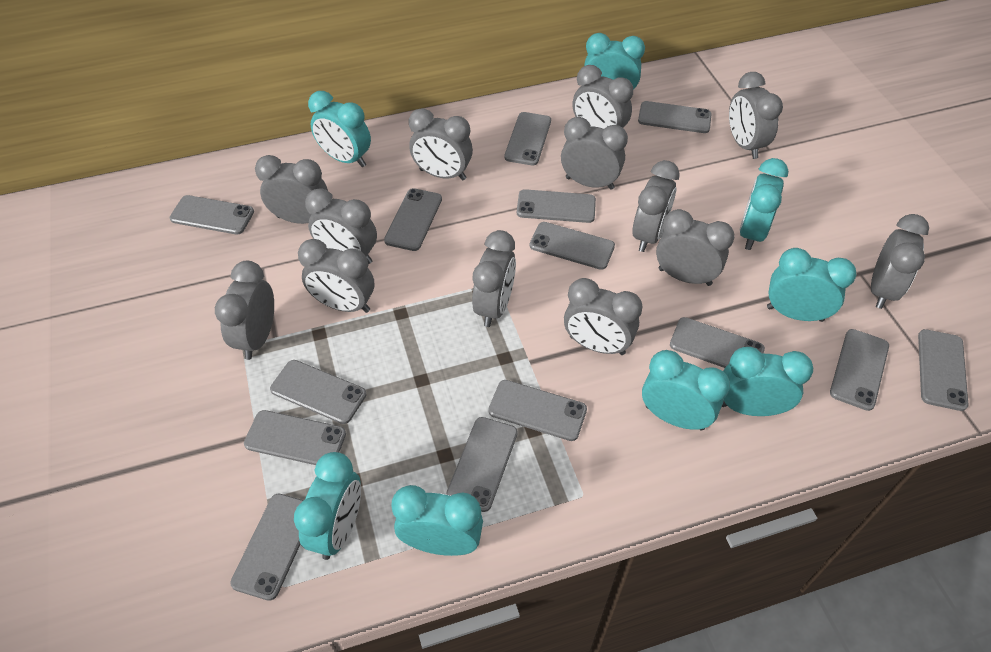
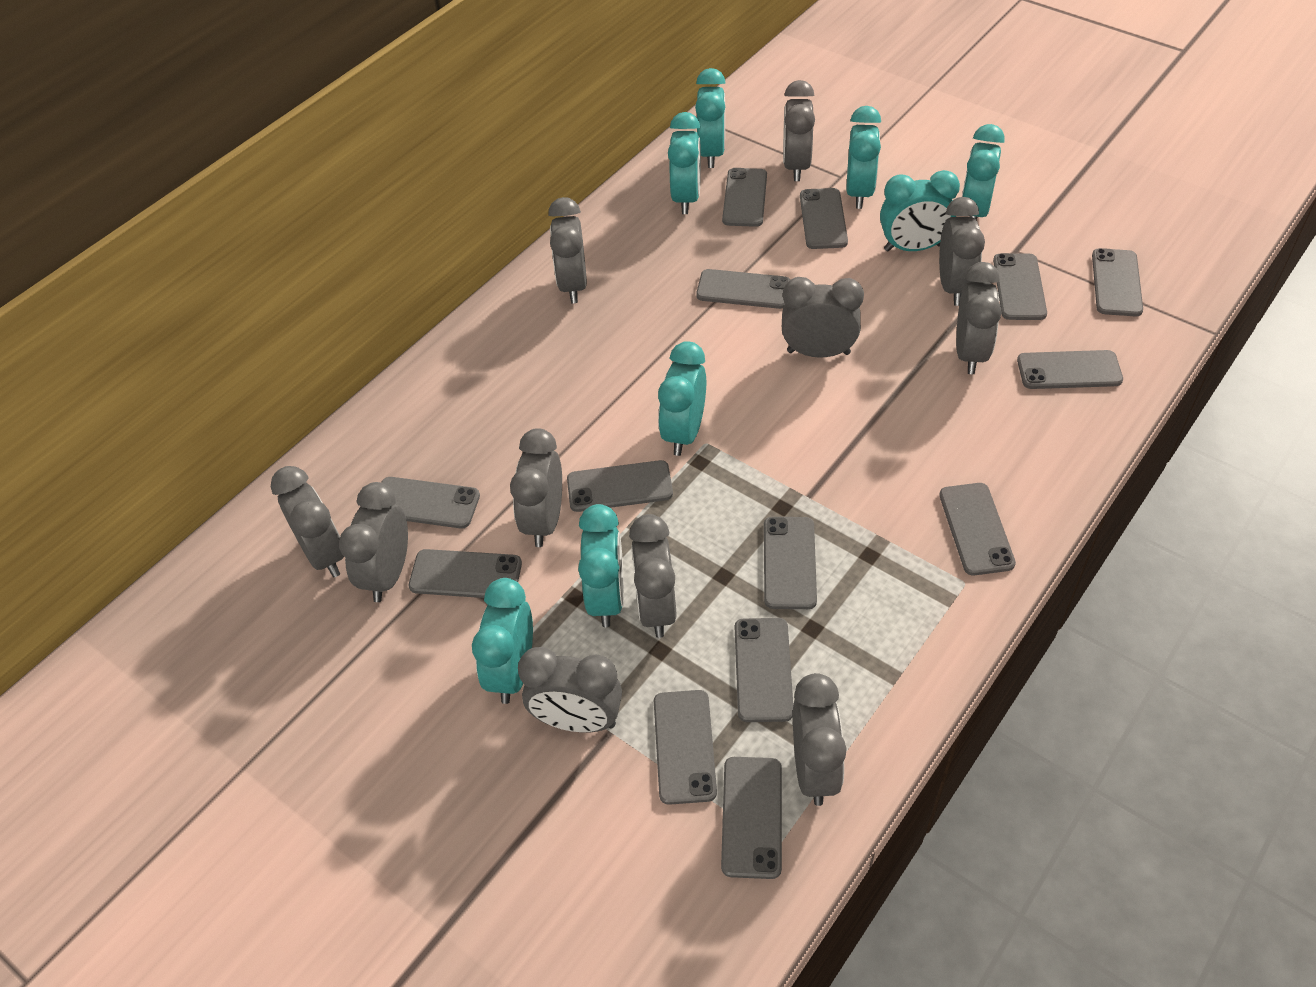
grey clock: 13 -> 11

